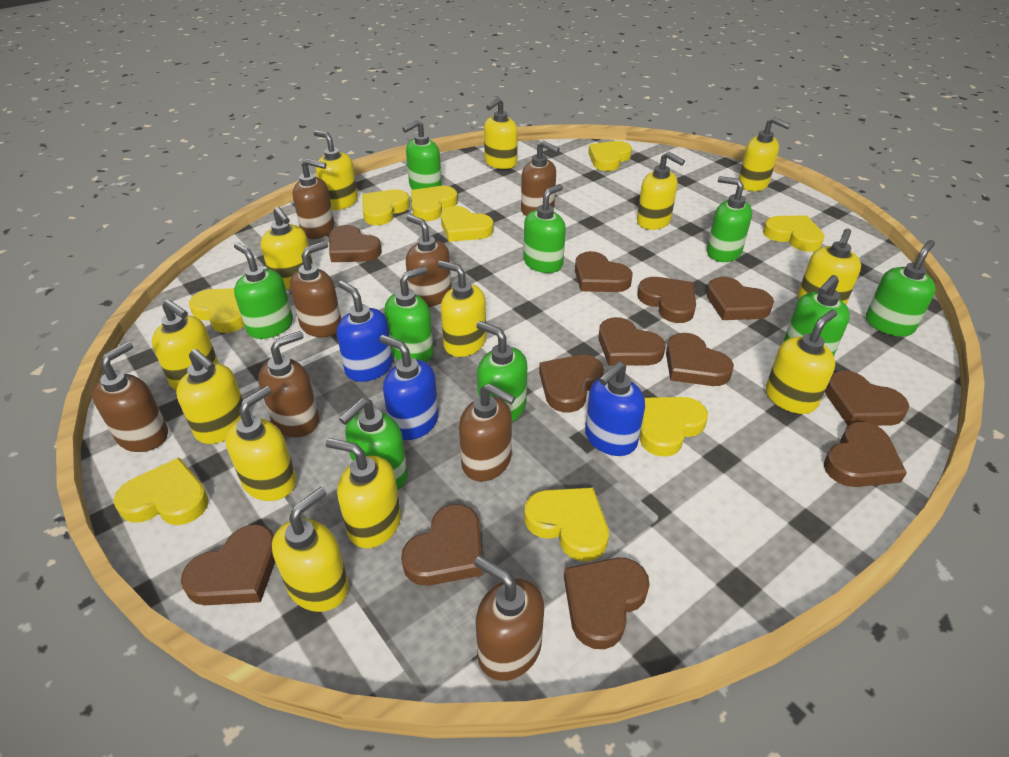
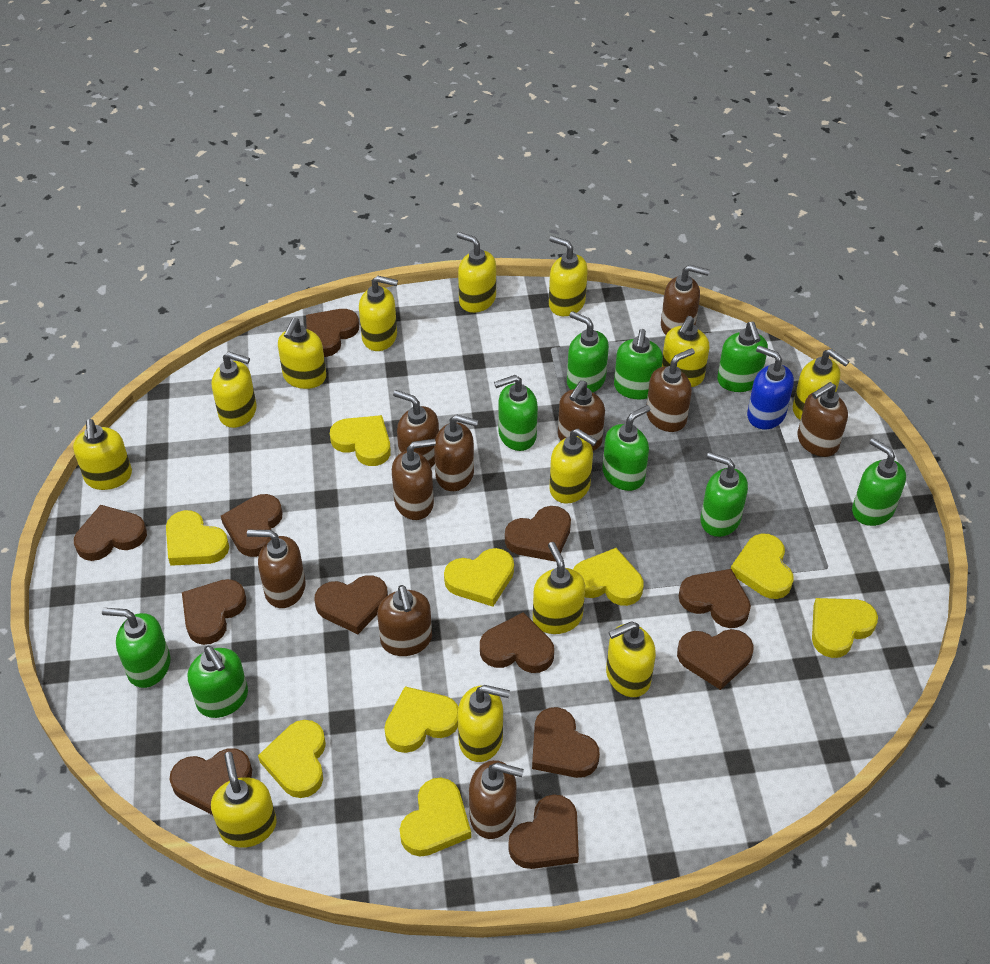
blue soap dispenser: 3 -> 1
brown soap dispenser: 8 -> 10

